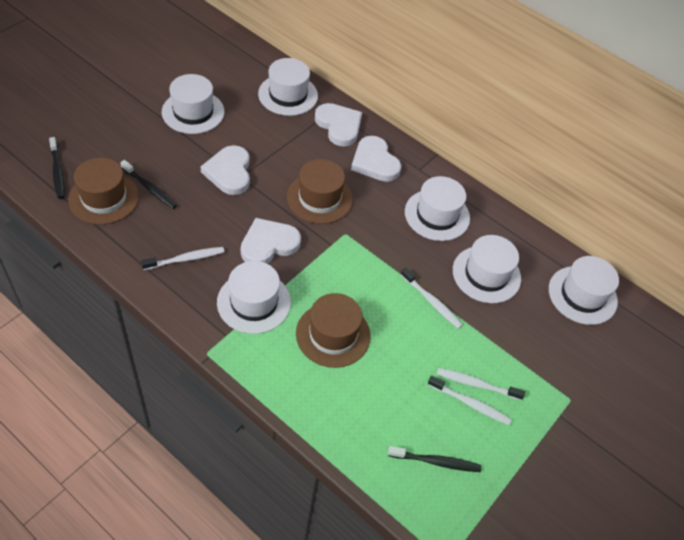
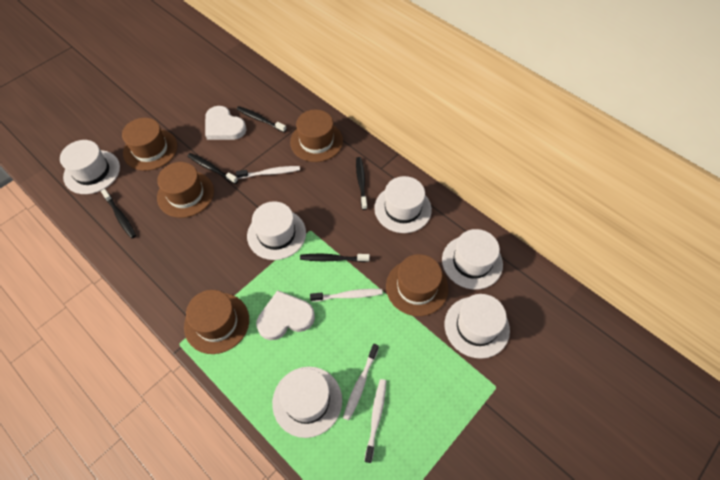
black toothbrush: 3 -> 5
brown hat: 3 -> 5
white heart: 4 -> 2

